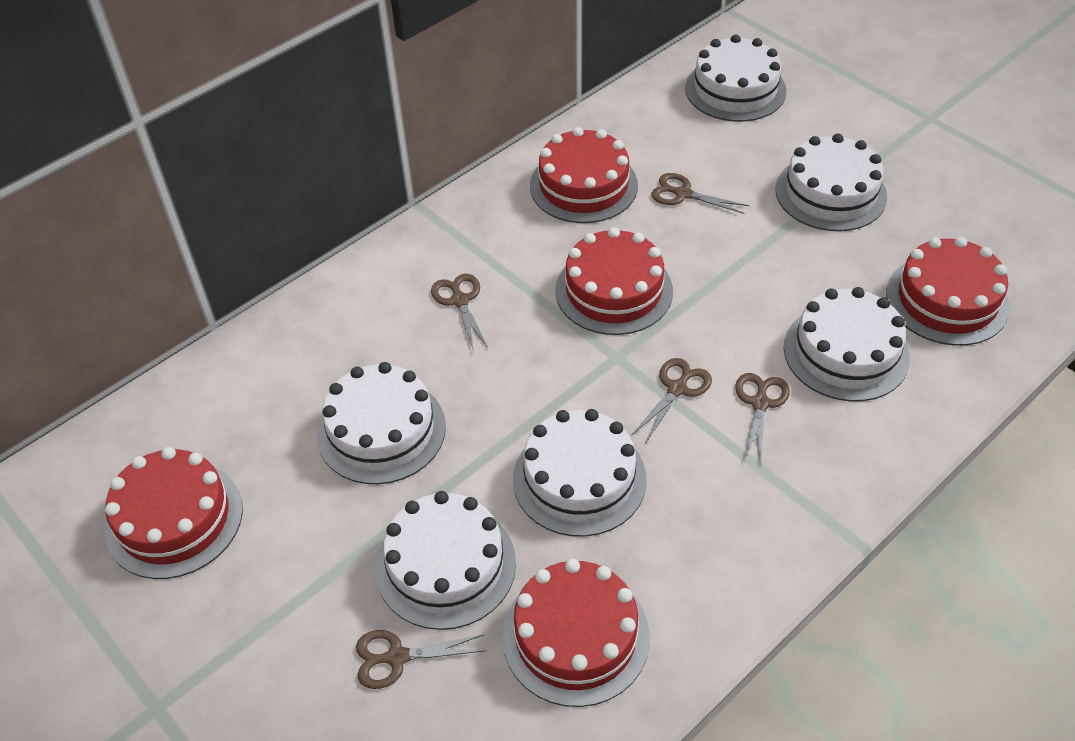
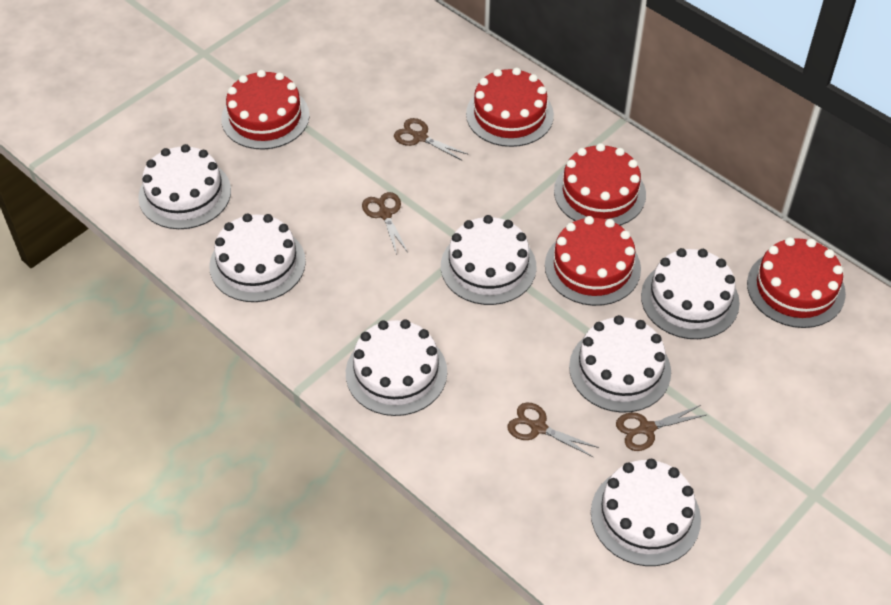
brown scissors: 5 -> 4
white cake: 6 -> 7

